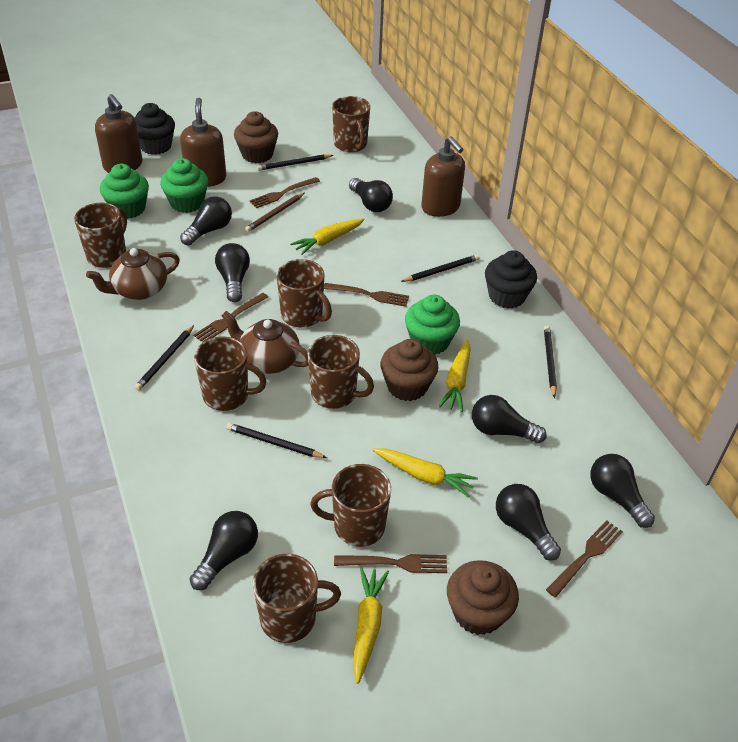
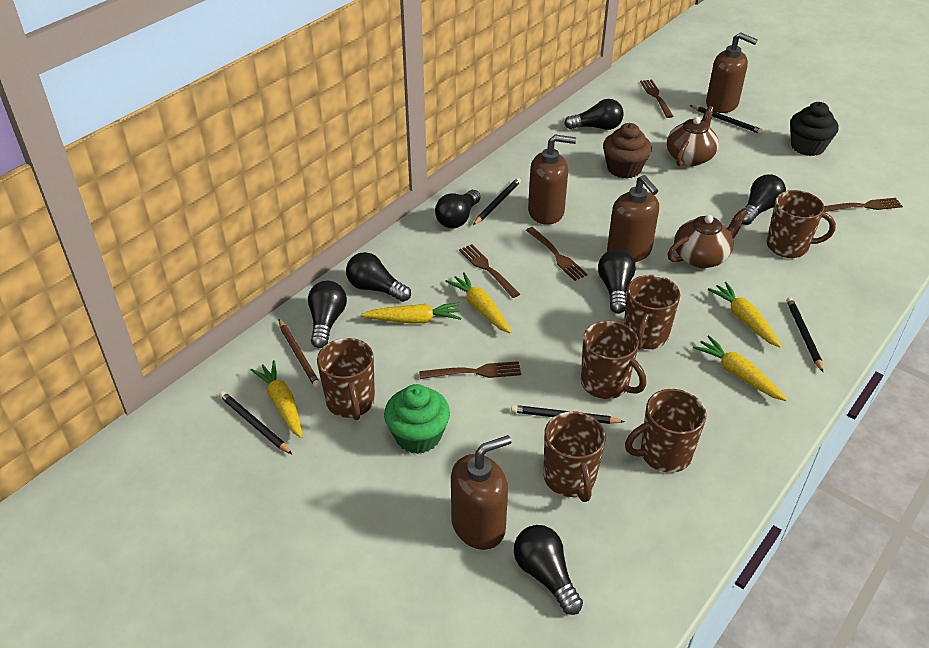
black cupcake: 2 -> 1
brown cupcake: 3 -> 1
brown mug: 7 -> 6
brown soap dispenser: 3 -> 4
green cupcake: 3 -> 1
yellow carrot: 4 -> 5

